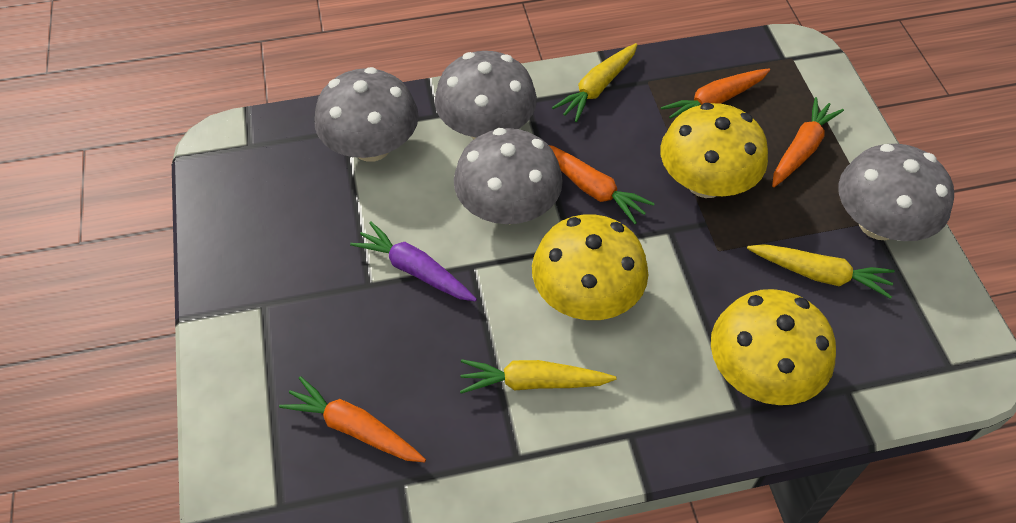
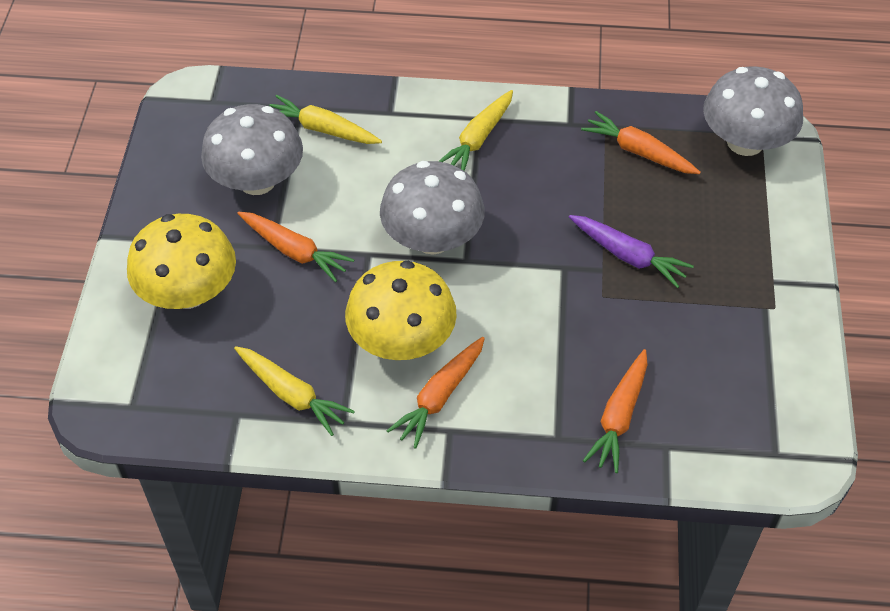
grey mushroom: 4 -> 3
yellow mushroom: 3 -> 2

